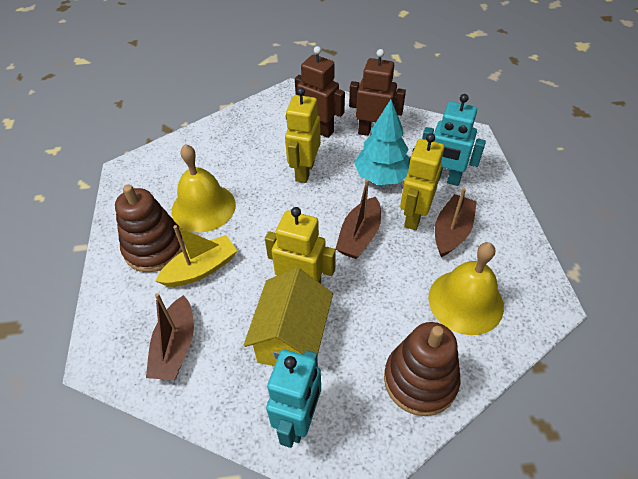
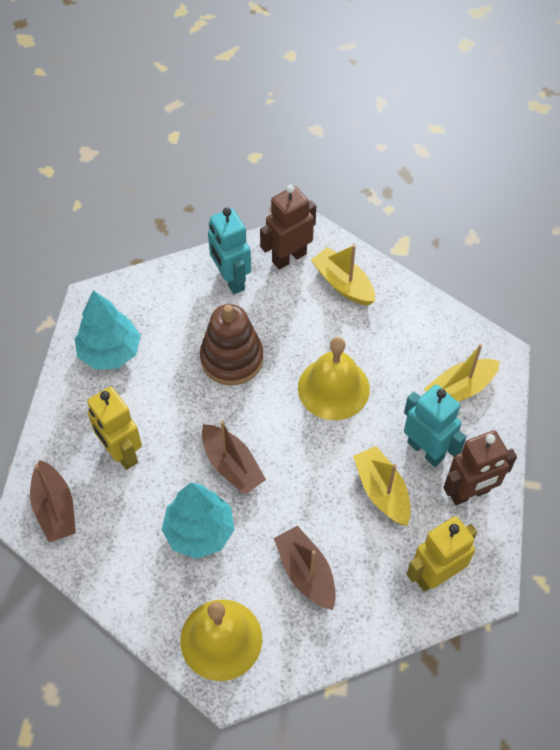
brown stacking toy: 2 -> 1
turquoise tree: 1 -> 2
yellow boat: 1 -> 3
yellow house: 1 -> 0
yellow robot: 3 -> 2

